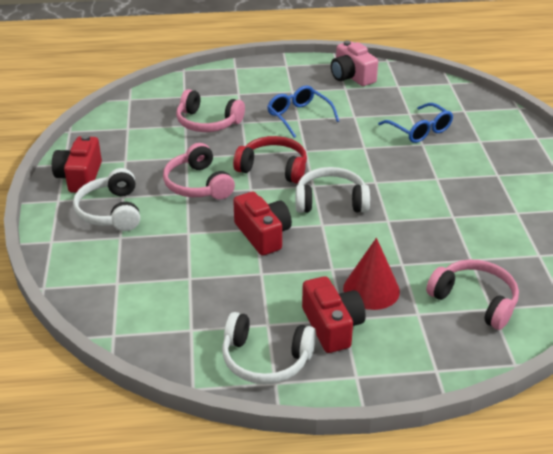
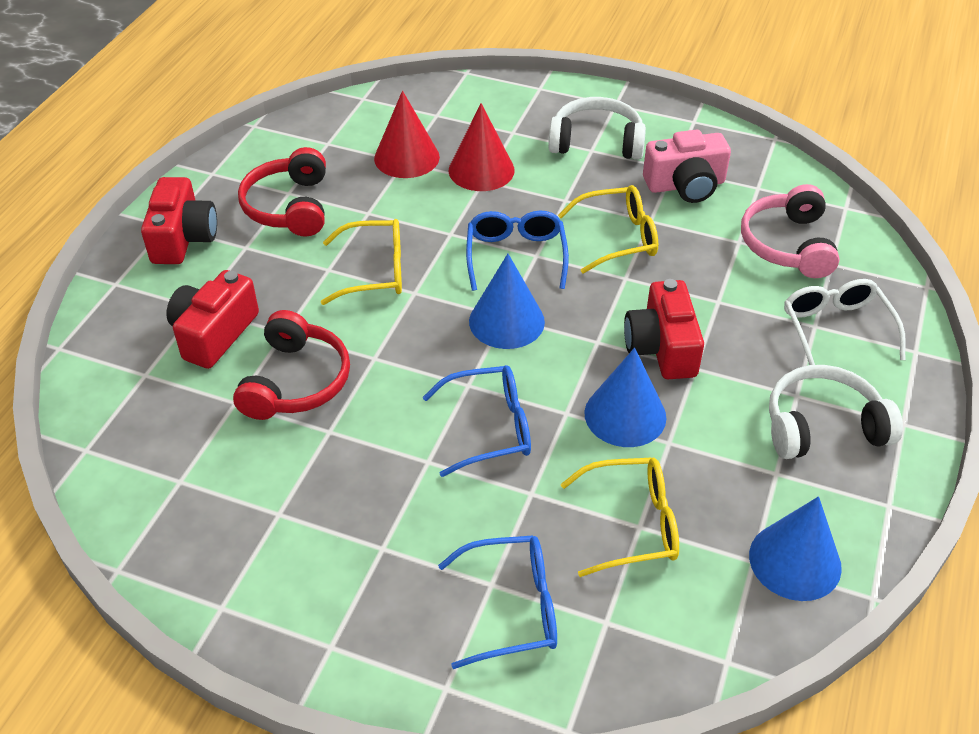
blue cone: 0 -> 3
blue glasses: 2 -> 3
pink headphones: 3 -> 1
red cone: 1 -> 2
red headphones: 1 -> 2
white glasses: 0 -> 1
white headphones: 3 -> 2
yellow glasses: 0 -> 3

